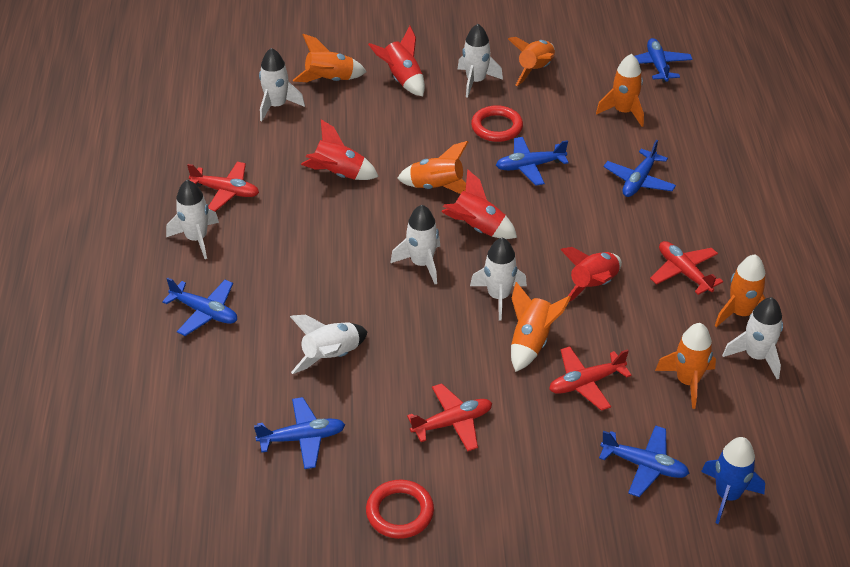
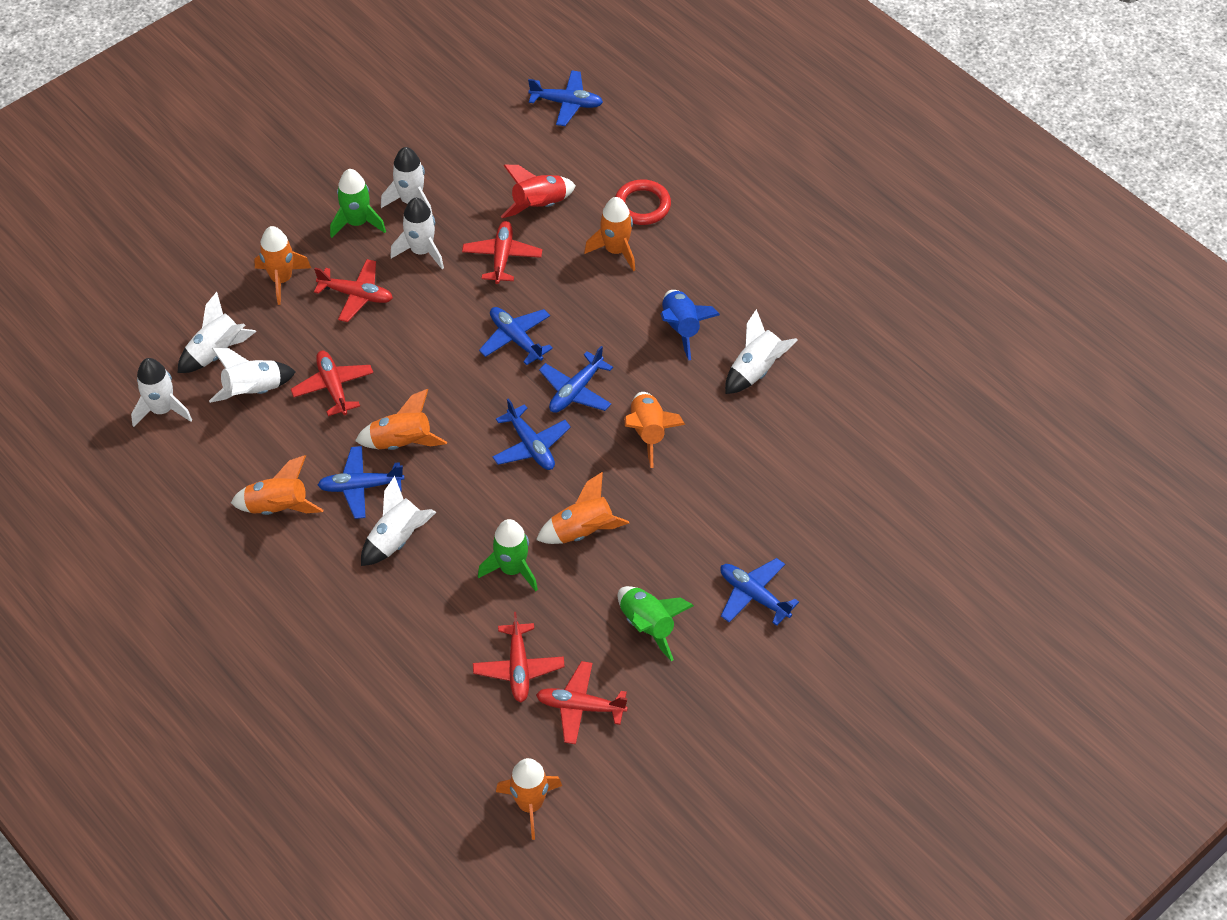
green rocket: 0 -> 3
red plane: 4 -> 5
red ring: 2 -> 1
red rocket: 4 -> 1

